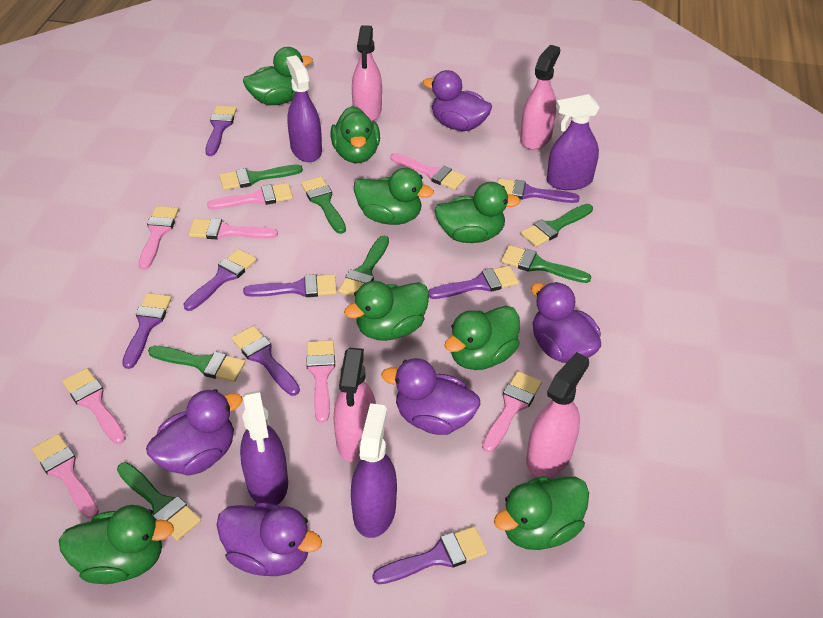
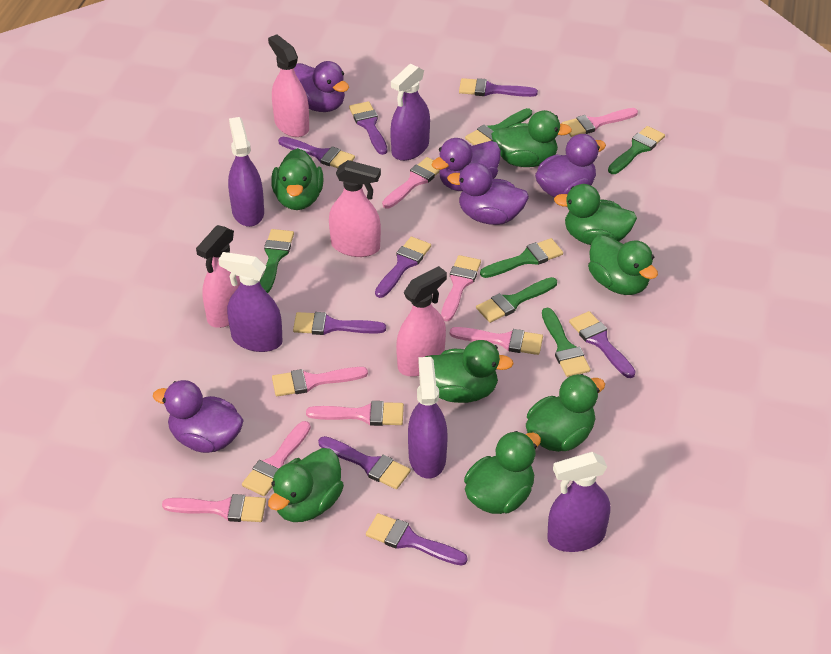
green brush: 7 -> 6
purple spray bottle: 4 -> 5

